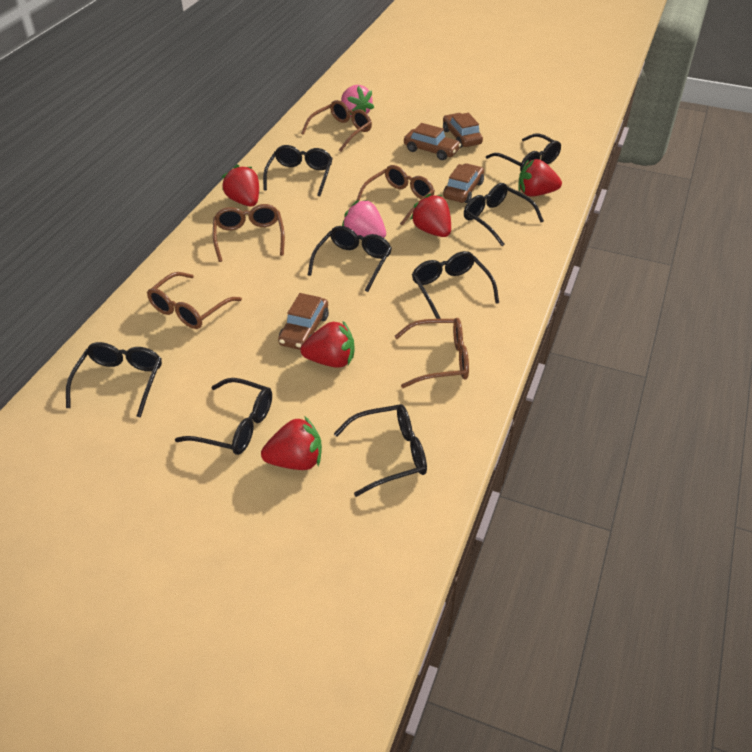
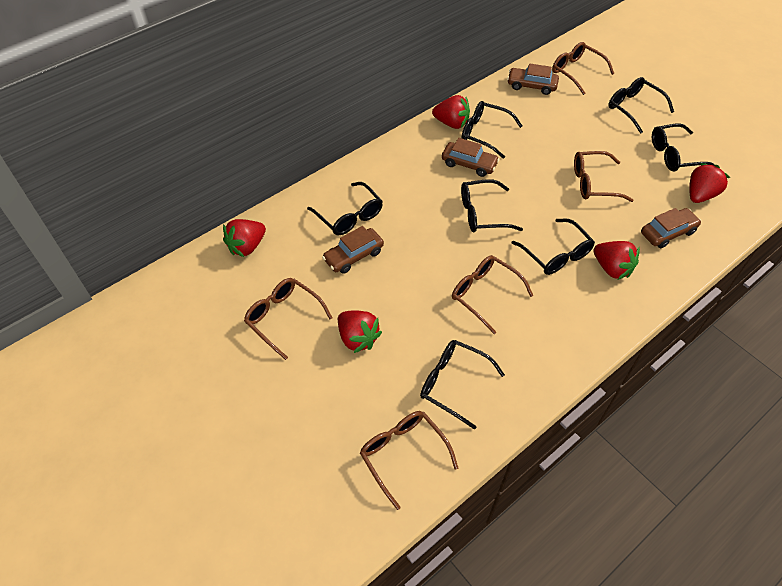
black glasses: 8 -> 7
pink strawberry: 2 -> 0

